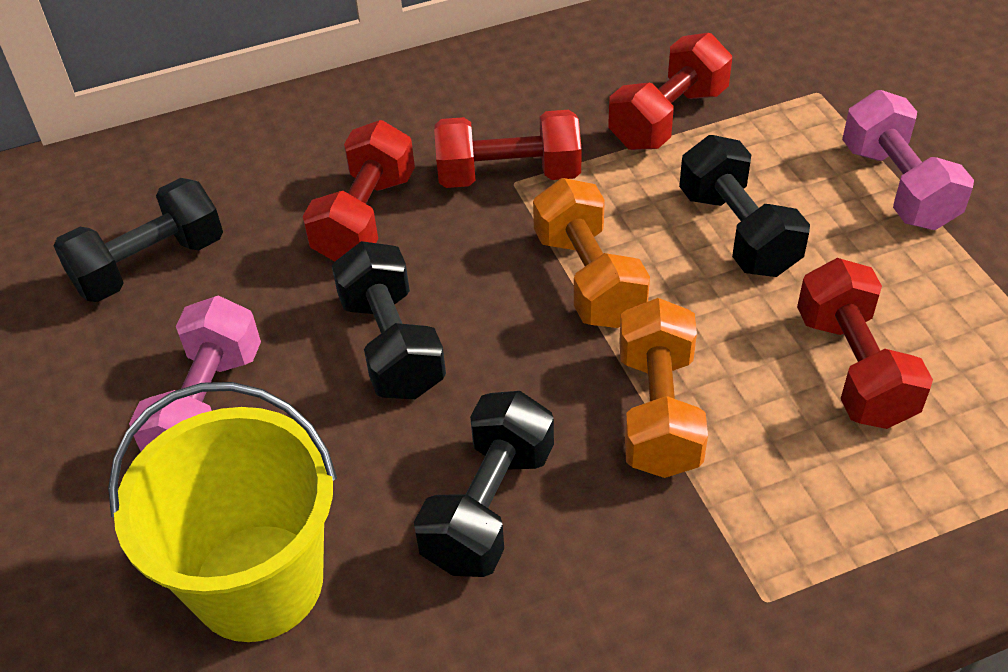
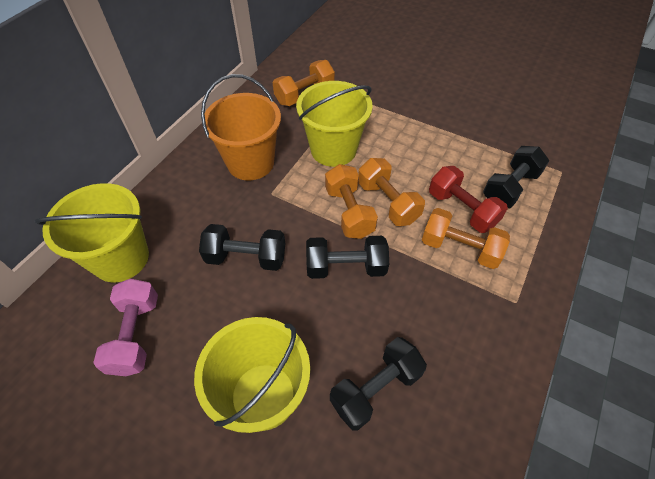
orange bucket: 0 -> 1
orange dumbbell: 2 -> 4
pink dumbbell: 2 -> 1
red dumbbell: 4 -> 1
yellow bucket: 1 -> 3

